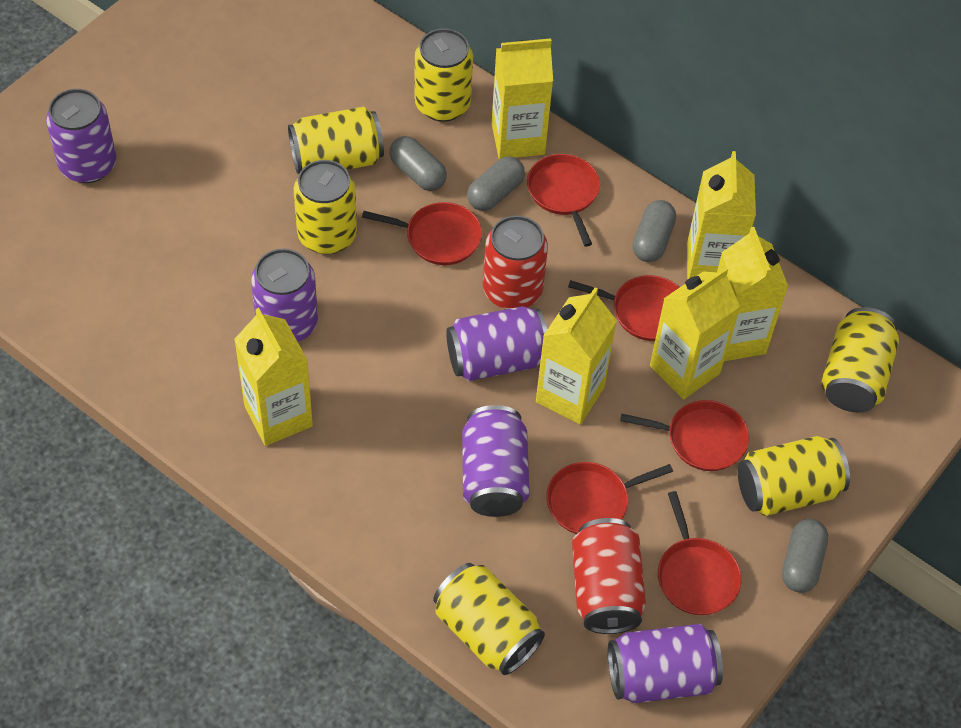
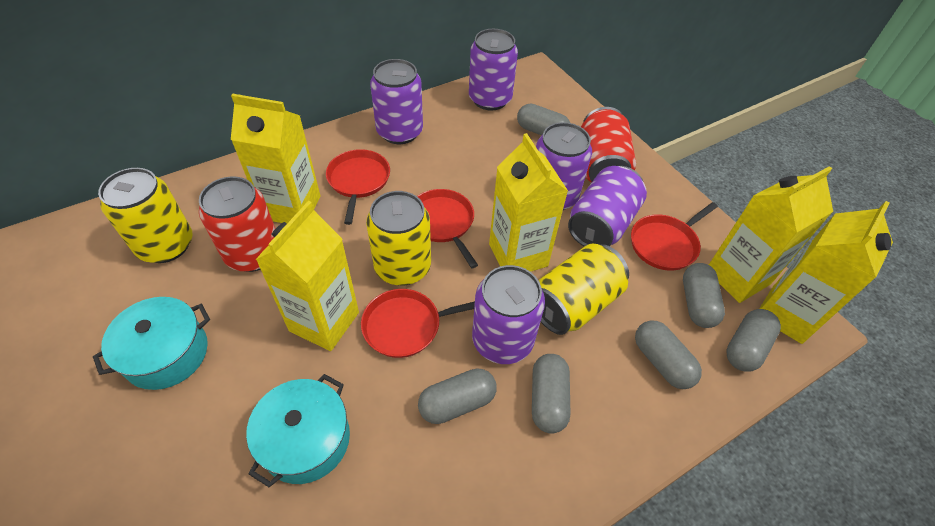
grey capsule: 4 -> 6
red pan: 6 -> 4
turquoise pot: 0 -> 2
yellow can: 6 -> 3
yellow carton: 6 -> 5

